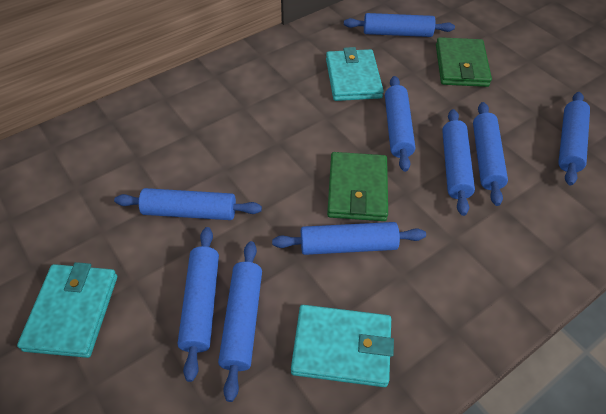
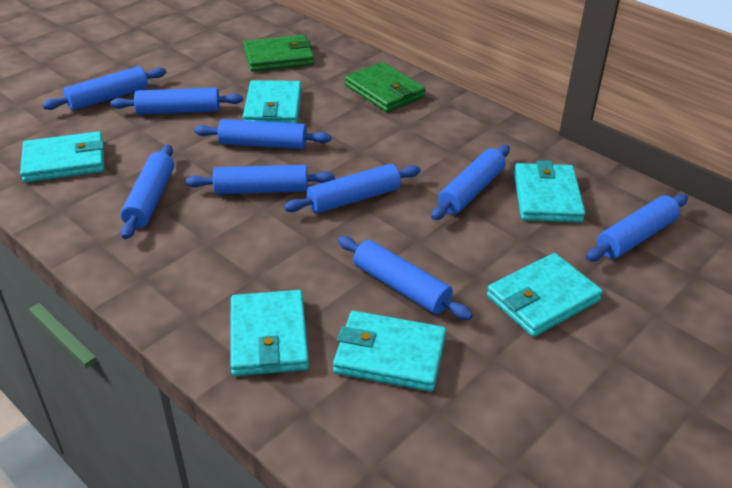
turquoise wallet: 3 -> 6

